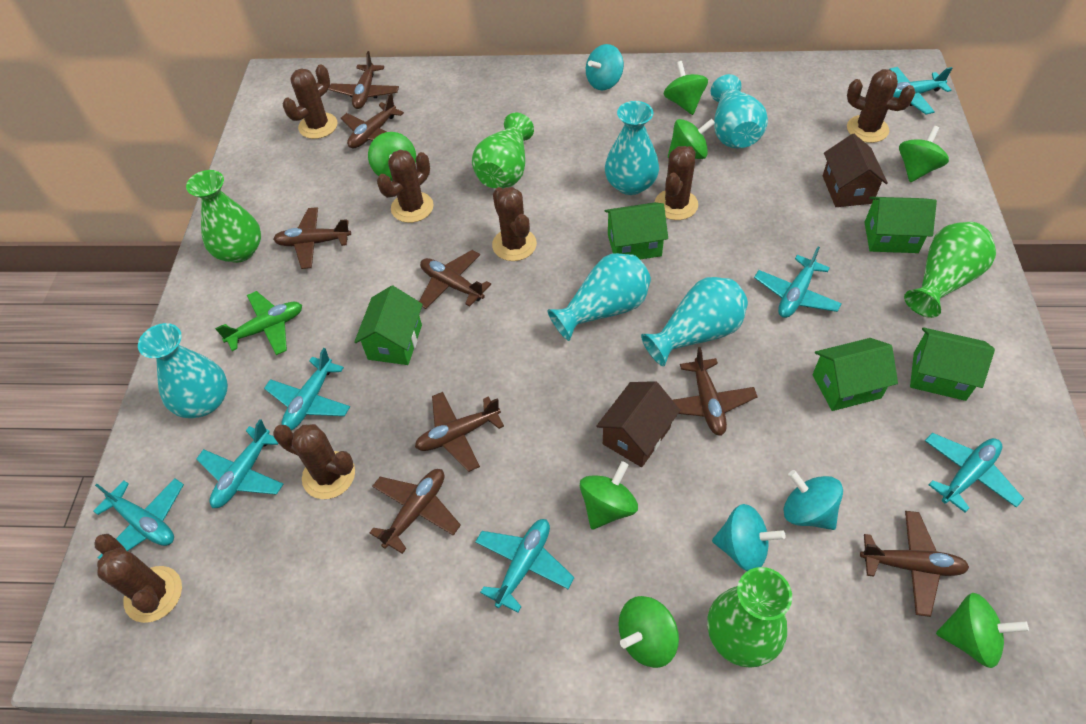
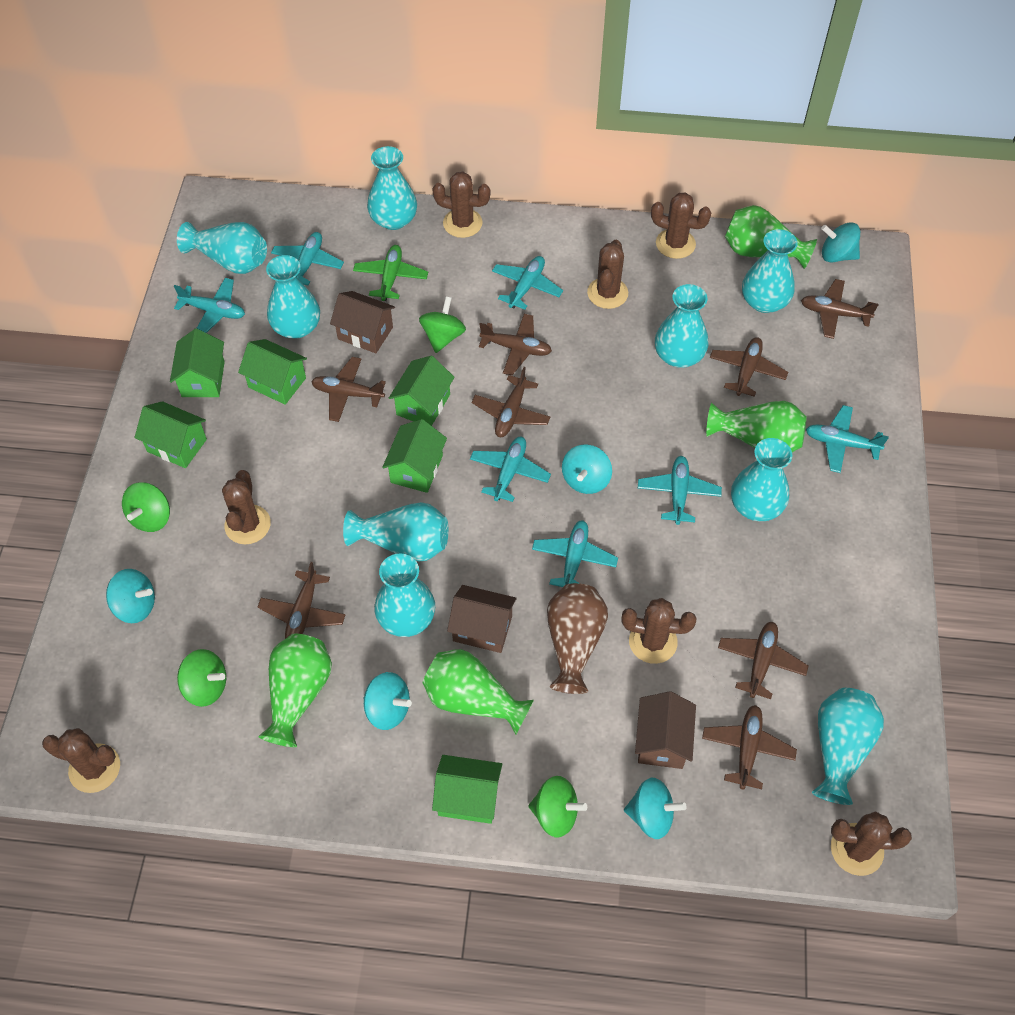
brown house: 2 -> 3
brown vase: 0 -> 1
green house: 5 -> 6
green spinning top: 7 -> 4
turquoise spinning top: 3 -> 5
turquoise vase: 5 -> 9

